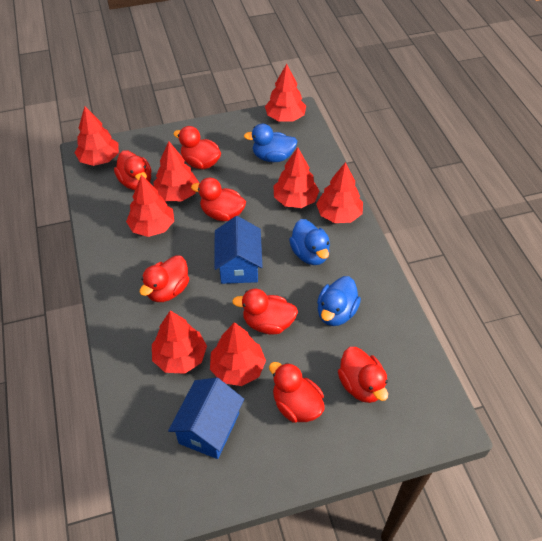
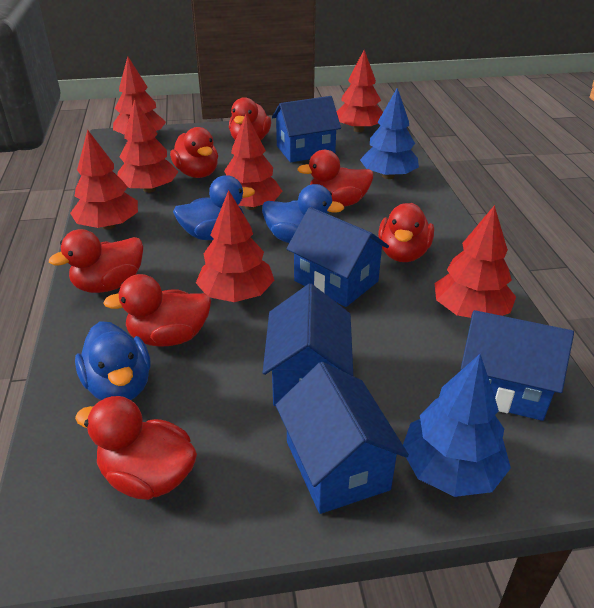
blue house: 2 -> 5
blue tree: 0 -> 2
red tree: 8 -> 7

